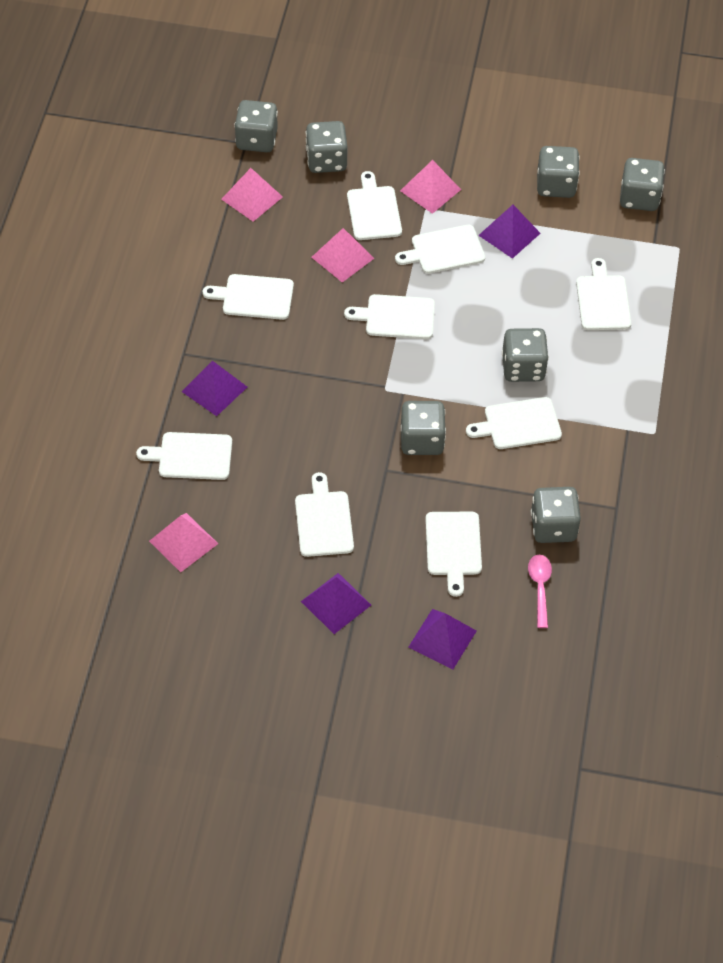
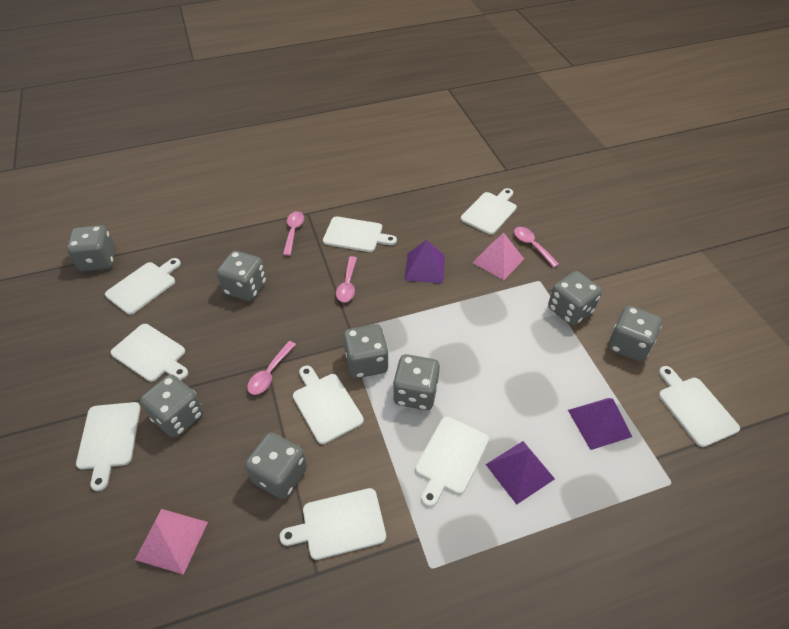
grey dice: 7 -> 8
pink pyramid: 4 -> 2
pink spoon: 1 -> 4
purple pyramid: 4 -> 3

